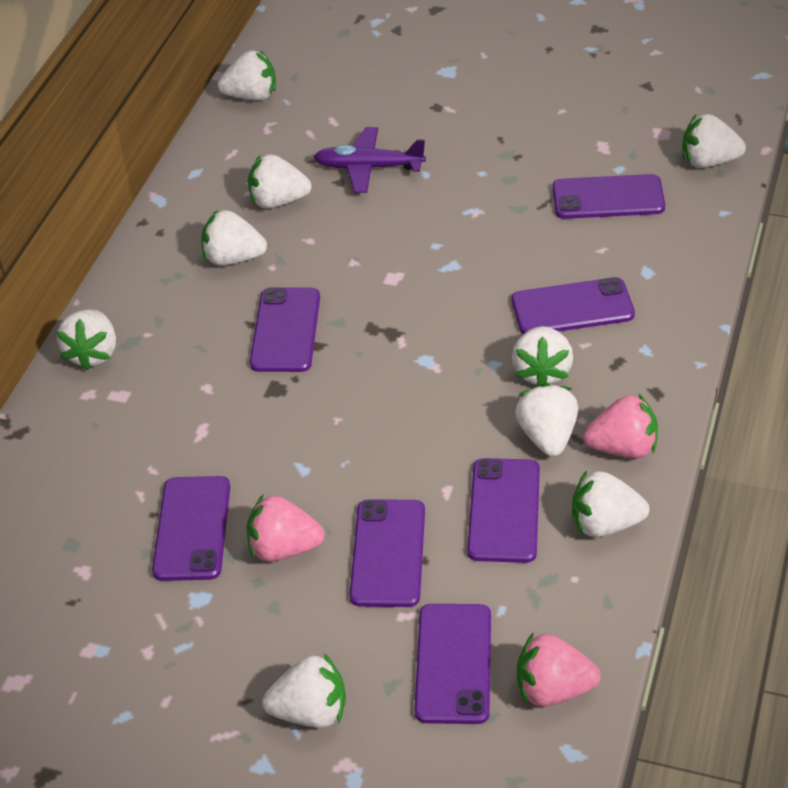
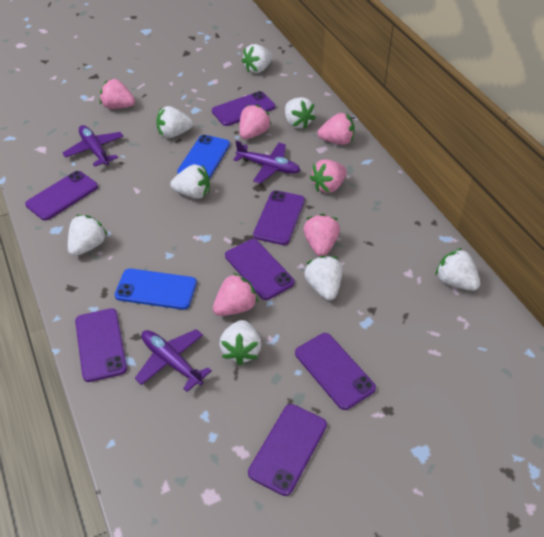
blue phone: 0 -> 2
pink strawberry: 3 -> 6
purple plane: 1 -> 3
white strawberry: 9 -> 8

